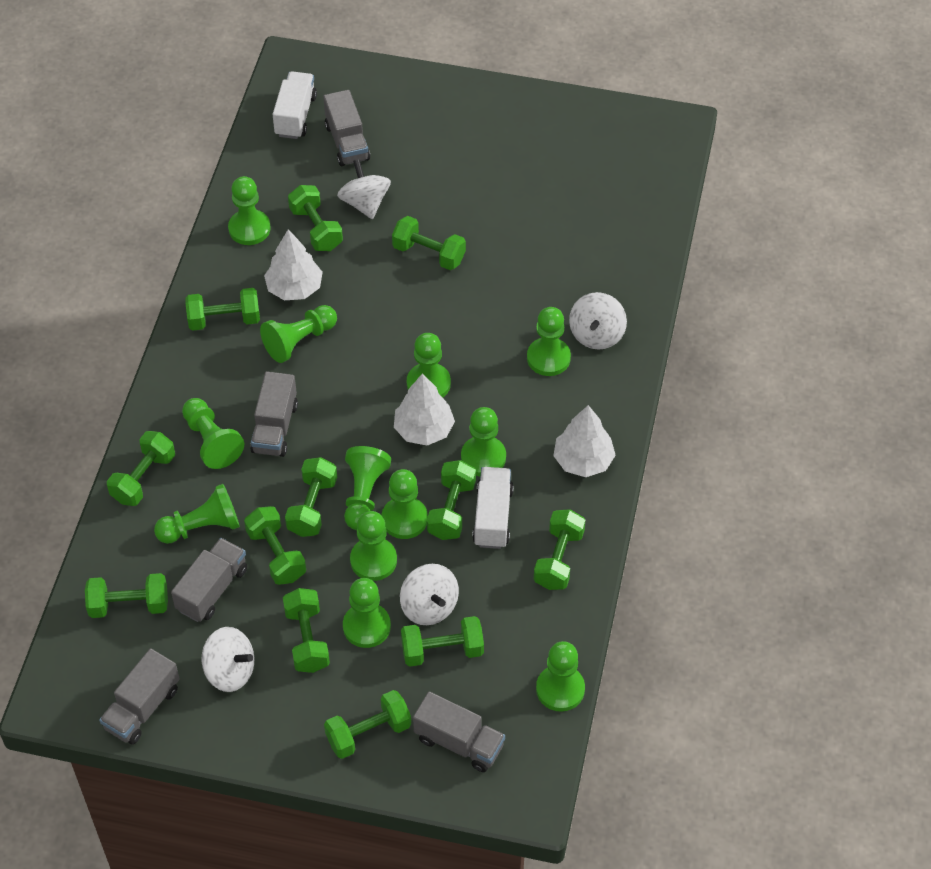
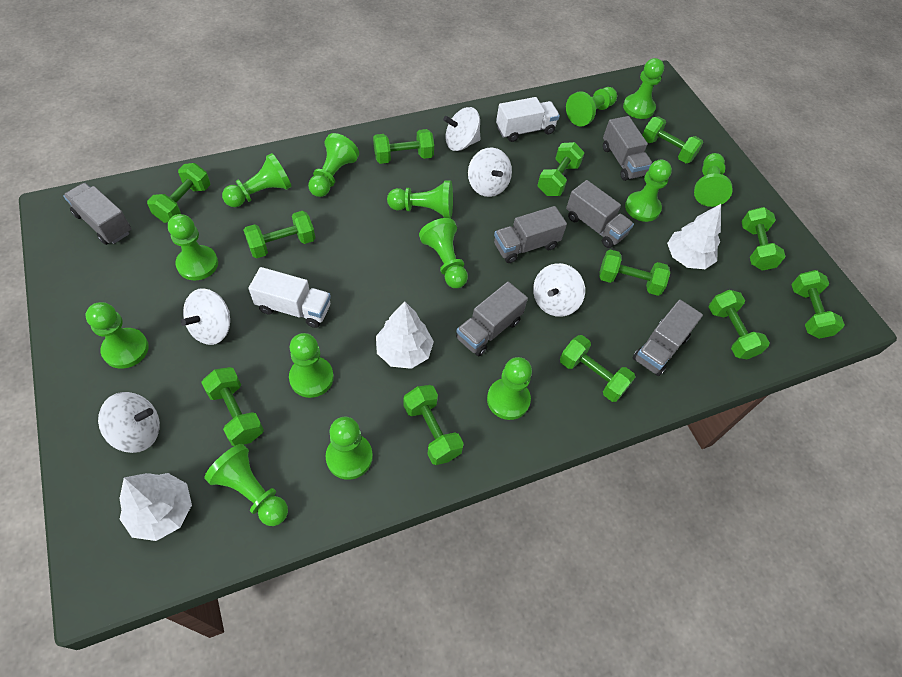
green pawn: 12 -> 14
grey truck: 5 -> 6
white spinning top: 4 -> 5

